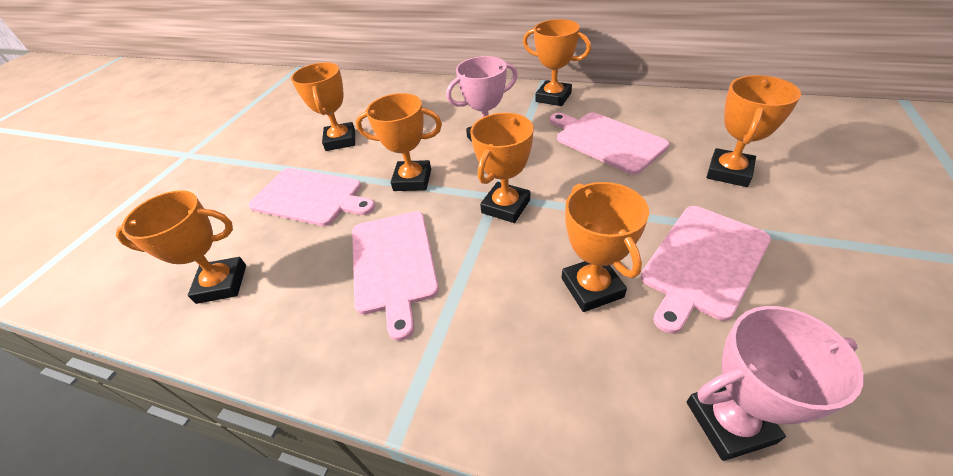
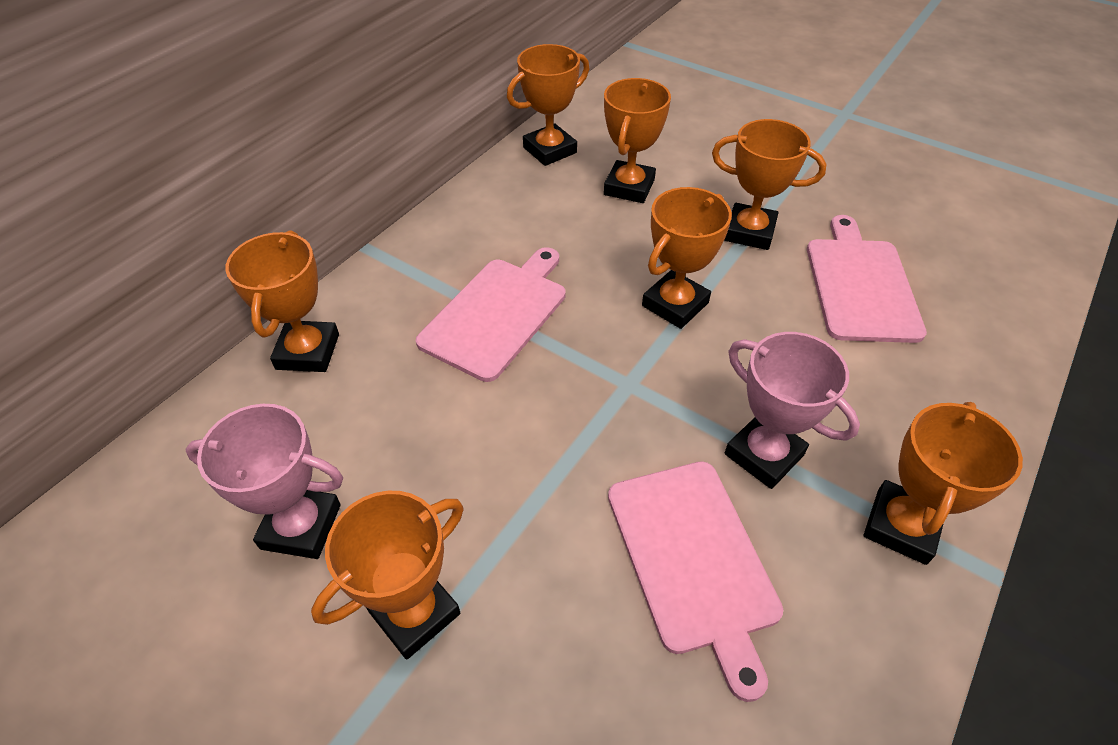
pink cutting board: 4 -> 3

